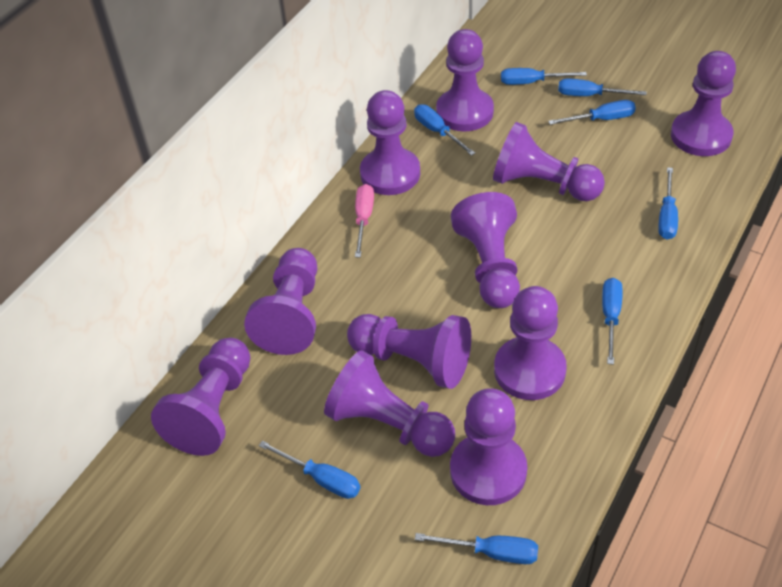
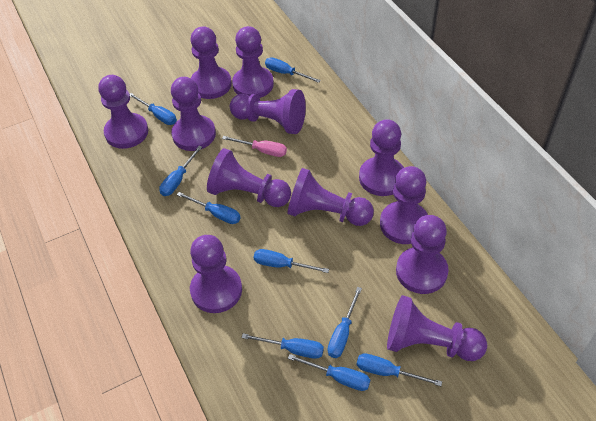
blue screwdriver: 8 -> 9
purple pawn: 11 -> 12

